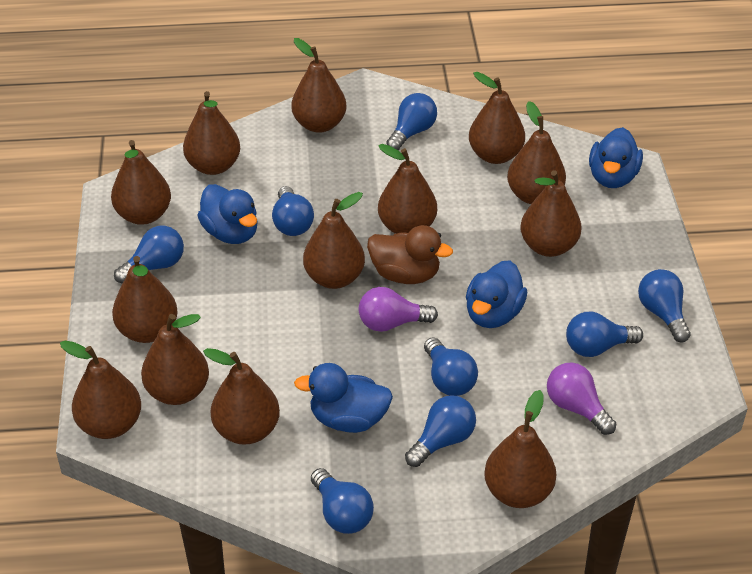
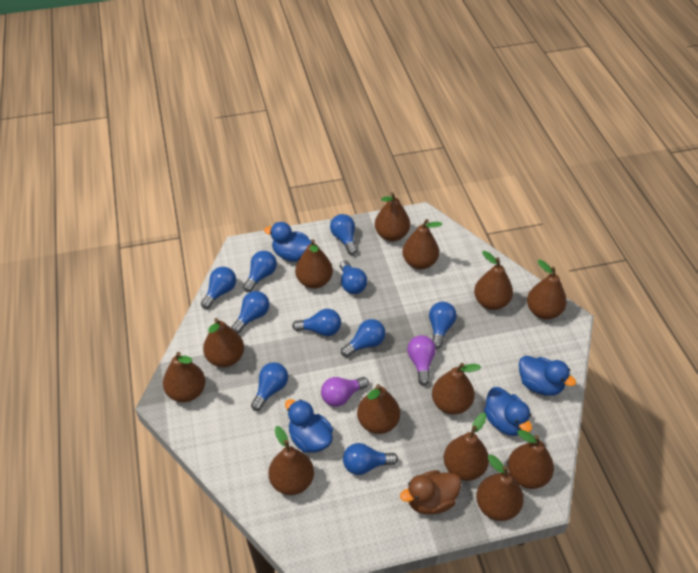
blue light bulb: 8 -> 10

